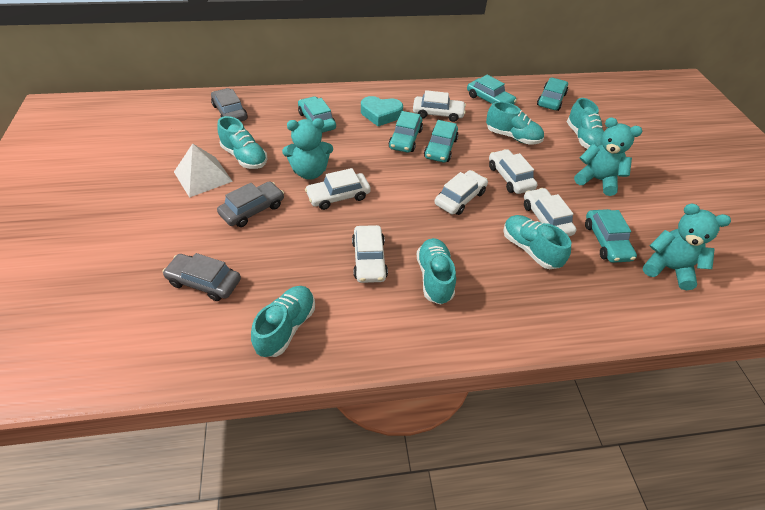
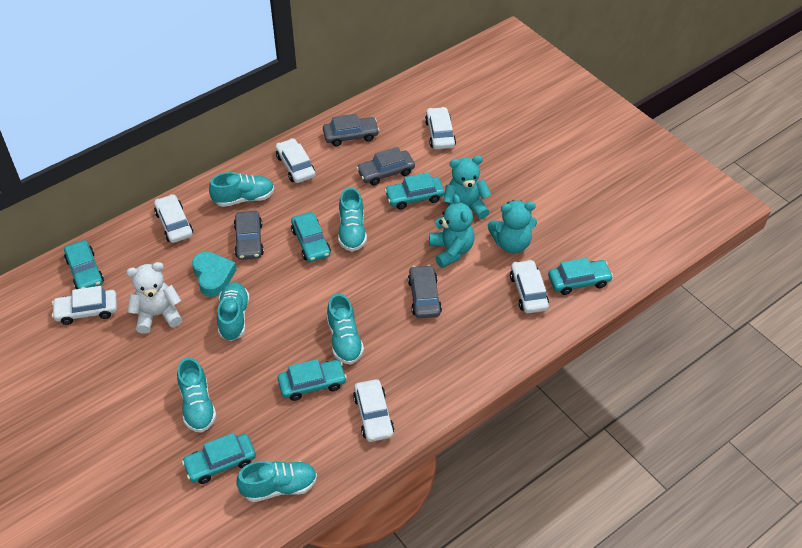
grey car: 3 -> 4
white pyramid: 1 -> 0
white teddy bear: 0 -> 1

